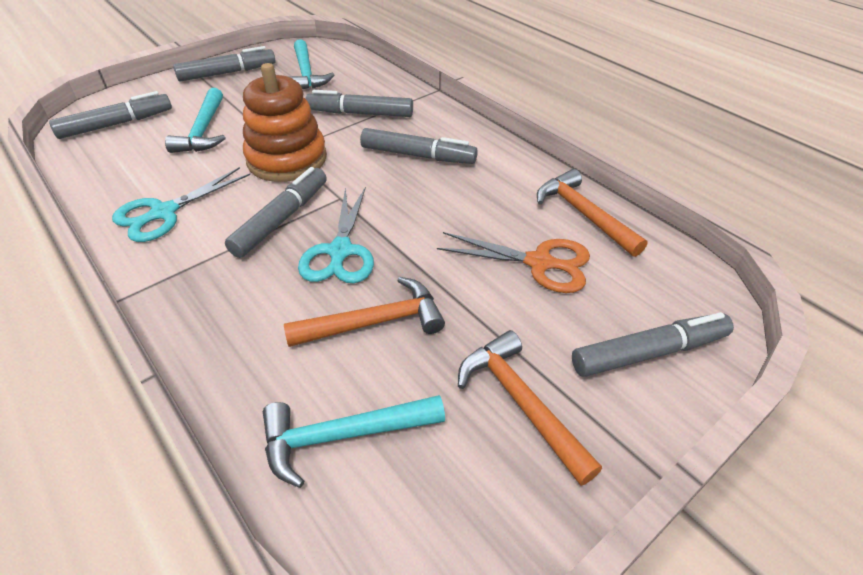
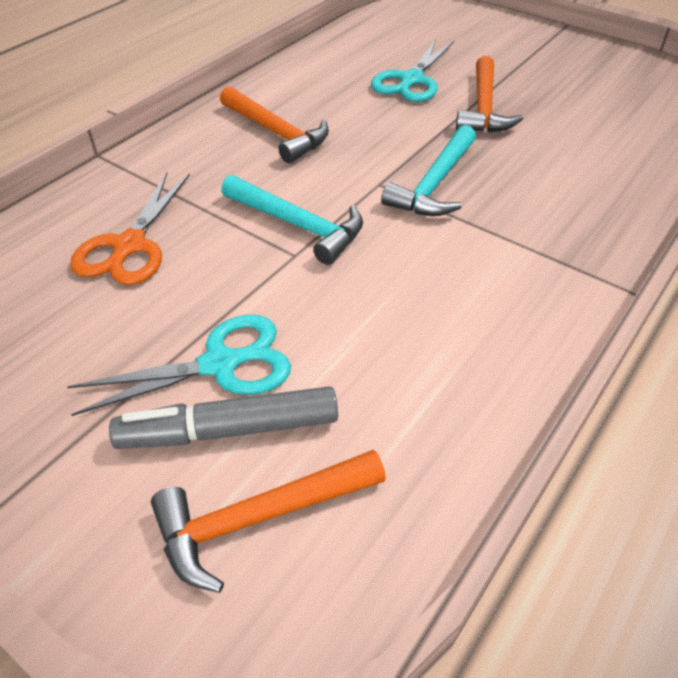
grey marker: 6 -> 1
orange stacking toy: 1 -> 0
turquoise hammer: 3 -> 2

